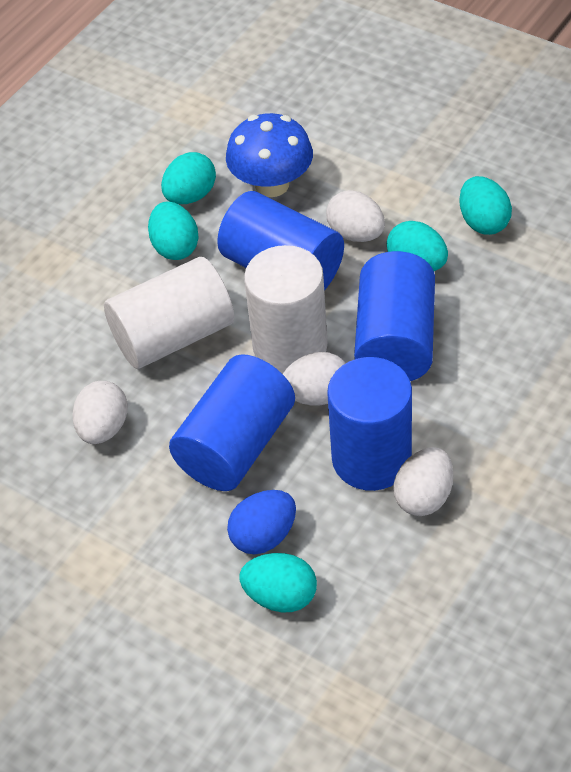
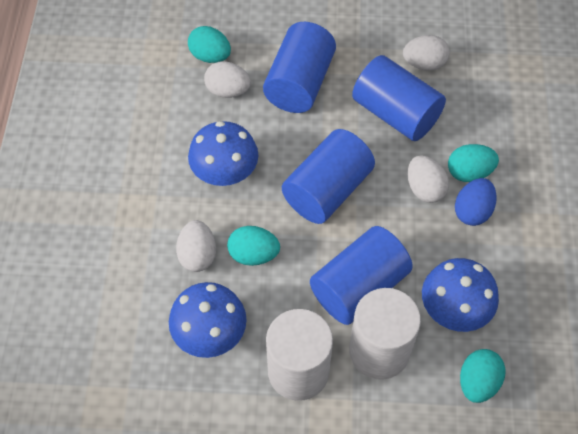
blue mushroom: 1 -> 3
turquoise egg: 5 -> 4

